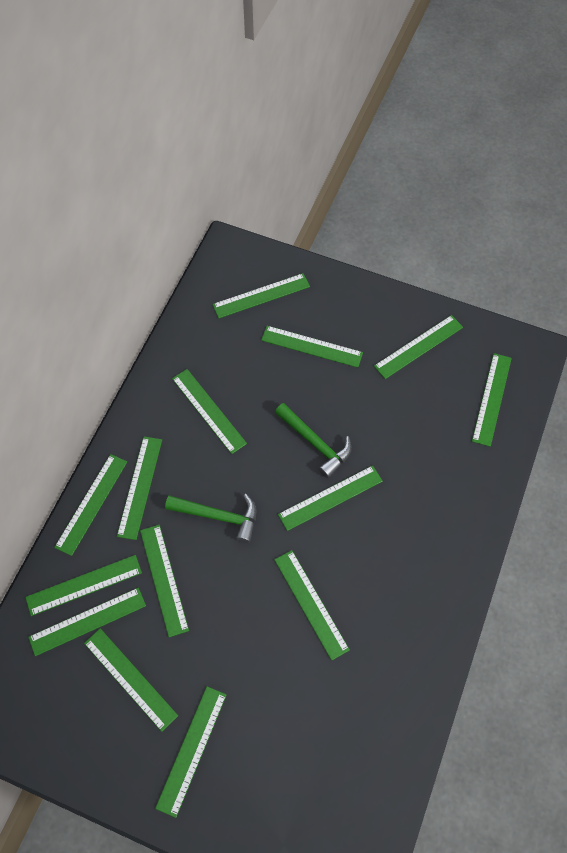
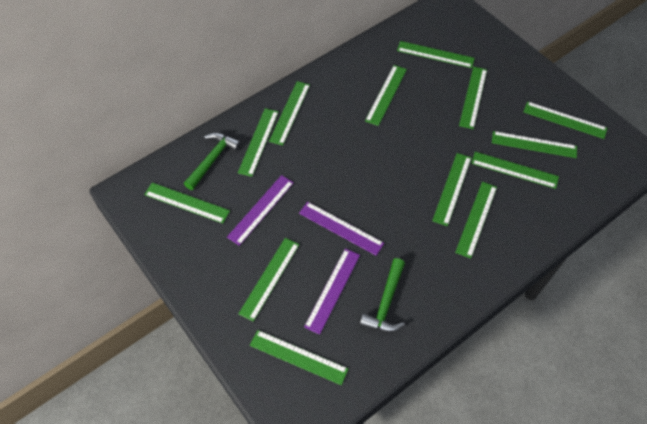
green ruler: 14 -> 13
purple ruler: 0 -> 3

